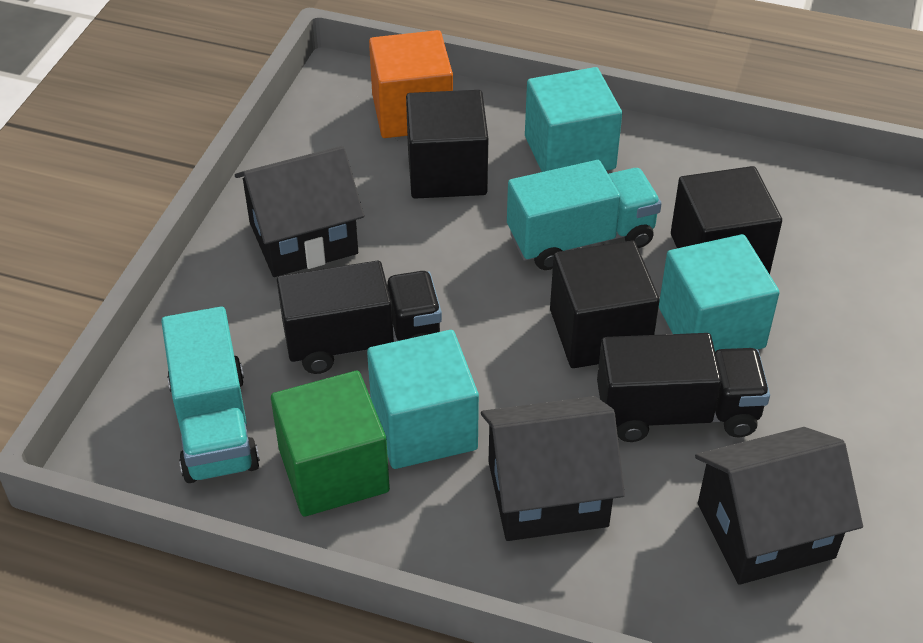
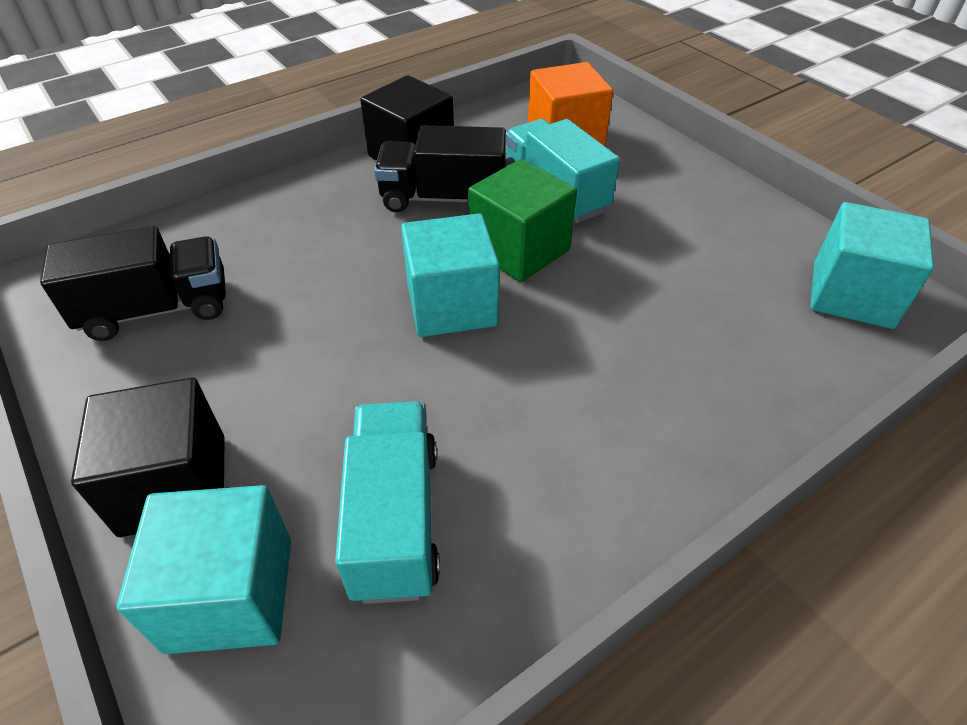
black cube: 3 -> 2
black house: 3 -> 0

